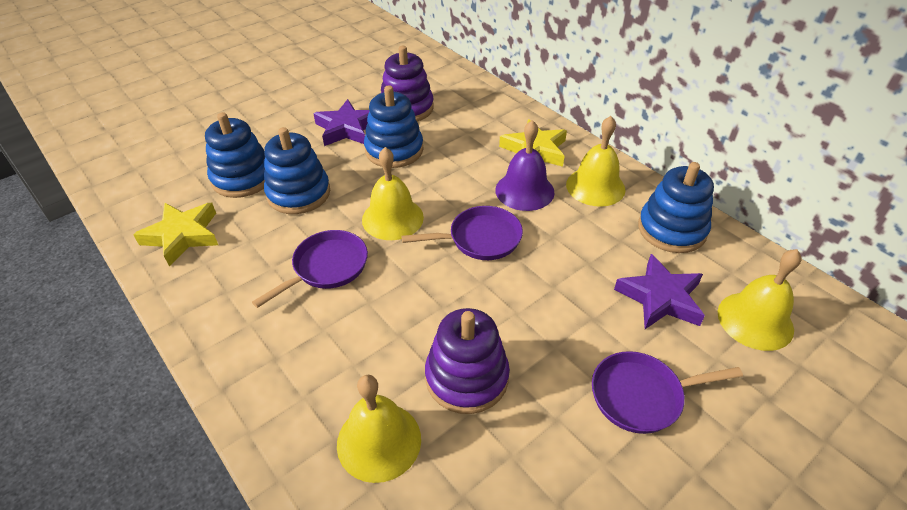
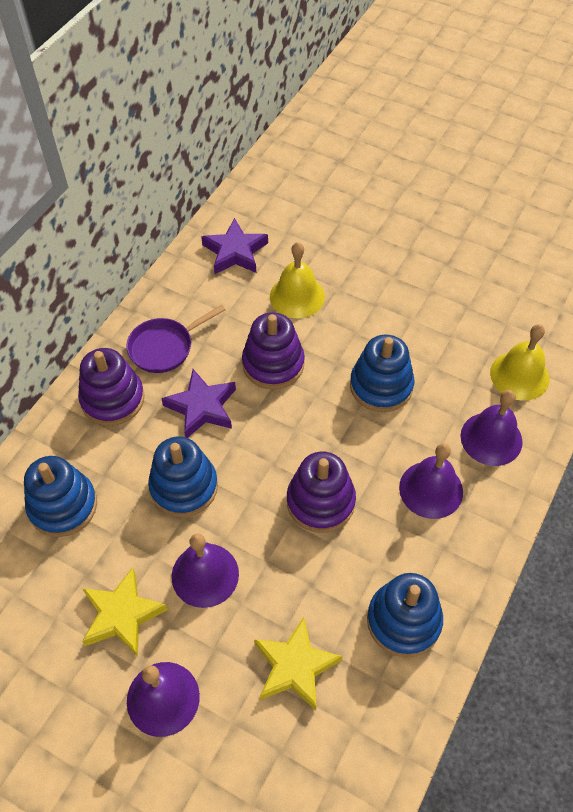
purple bell: 1 -> 4
purple pan: 3 -> 1
purple stacking toy: 2 -> 3
yellow bell: 4 -> 2

